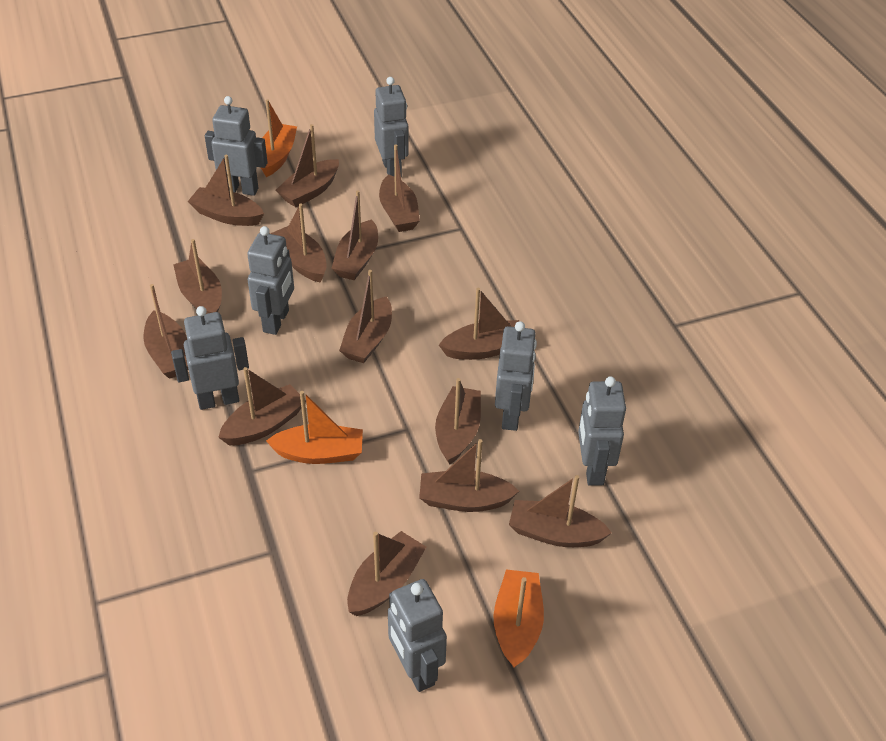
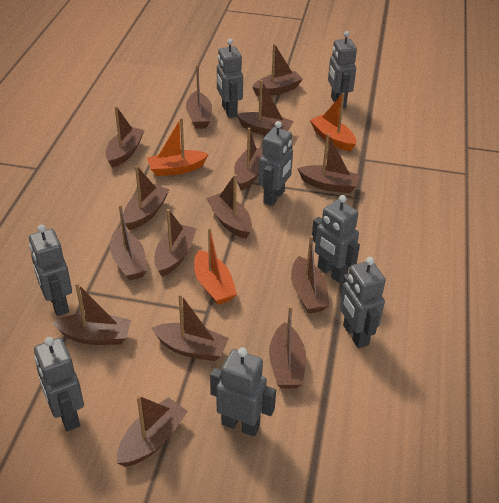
brown boat: 14 -> 15
grey robot: 7 -> 8

